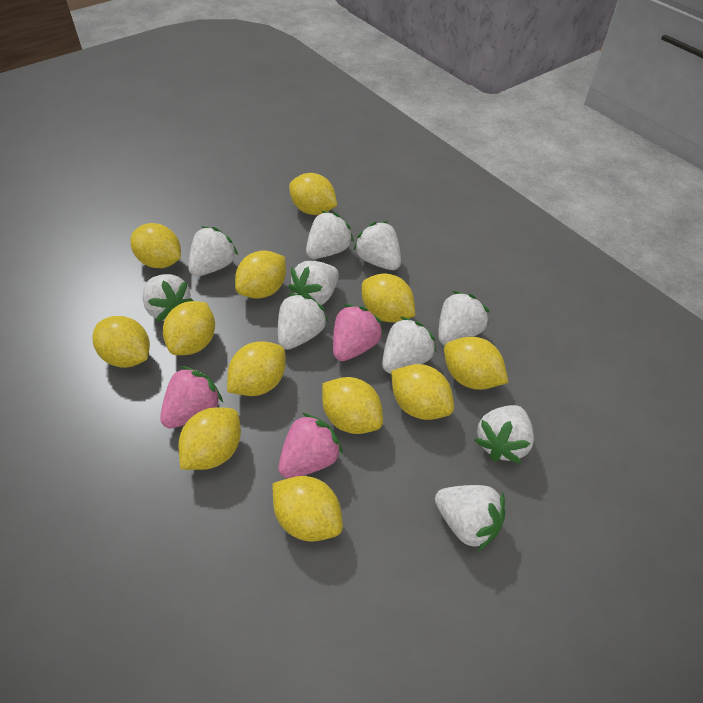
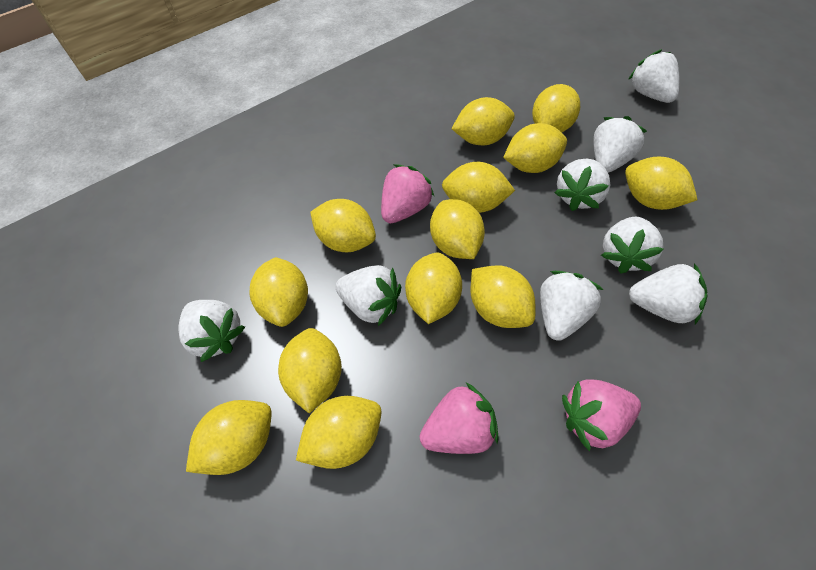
white strawberry: 10 -> 8
yellow lemon: 12 -> 13

